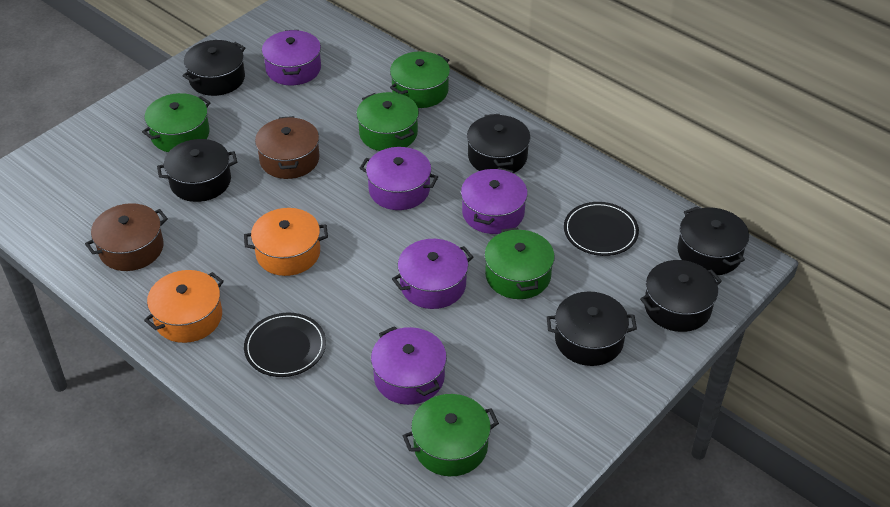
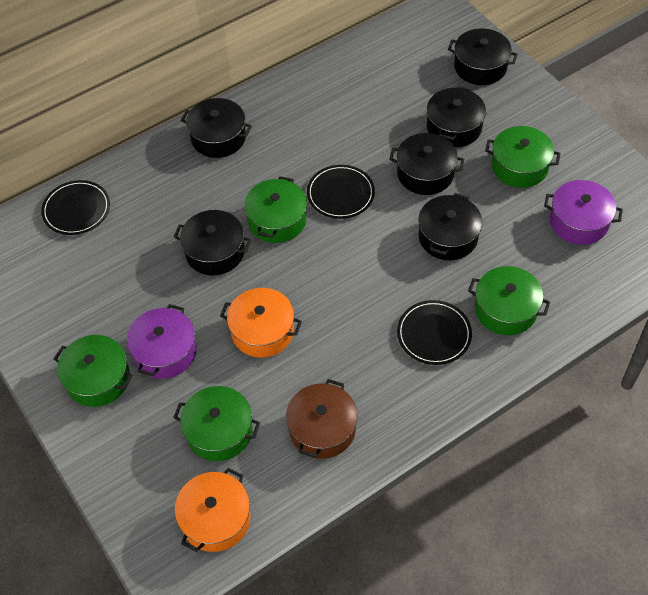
black plate: 2 -> 3
brown pot: 2 -> 1
purple pot: 5 -> 2

